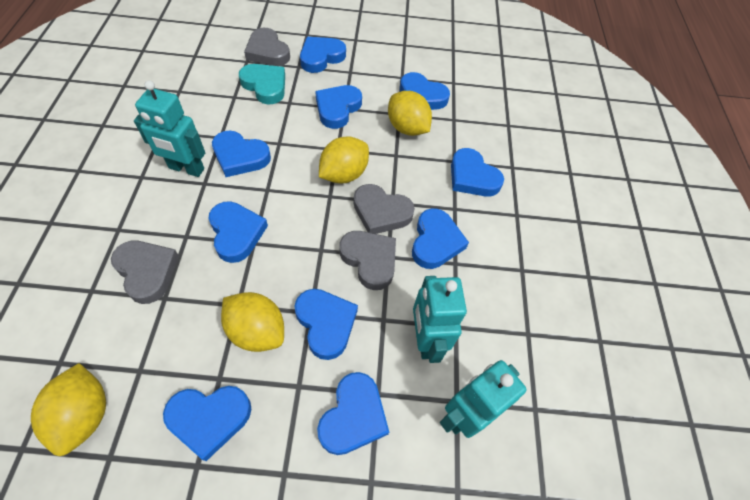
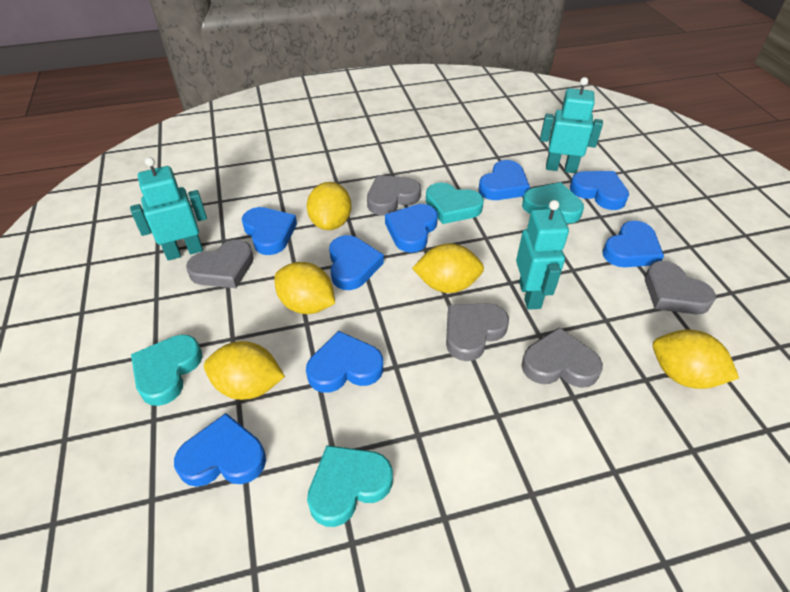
blue heart: 10 -> 8
grey heart: 4 -> 5
turquoise heart: 1 -> 4
yellow lemon: 4 -> 5

